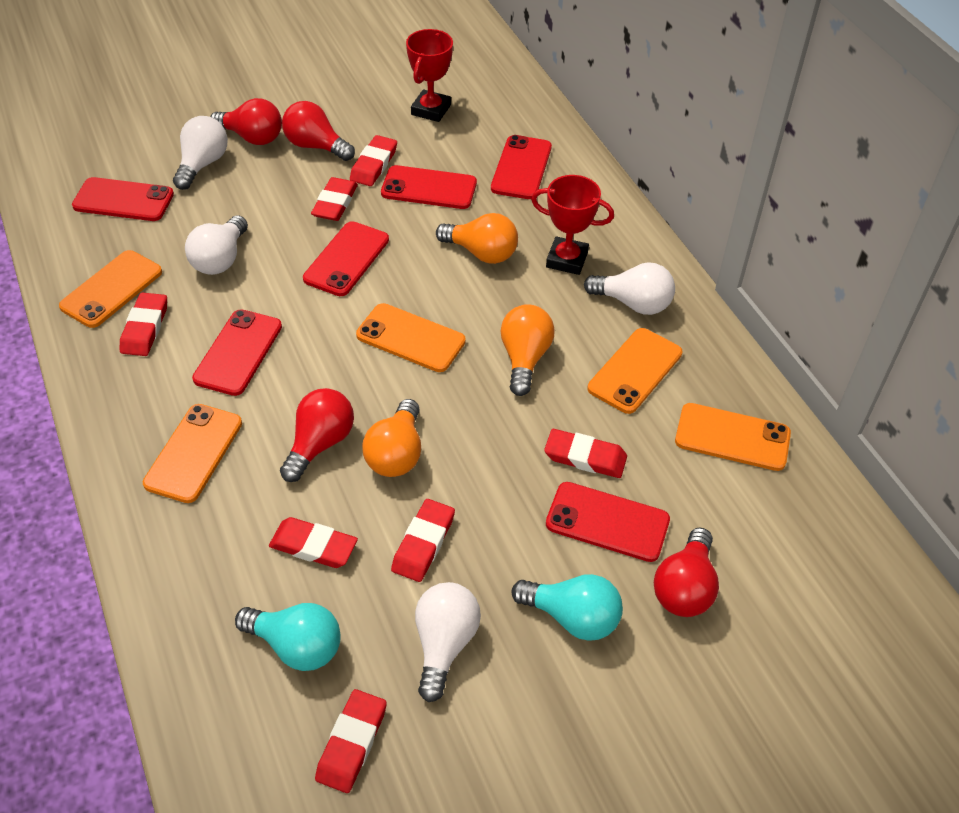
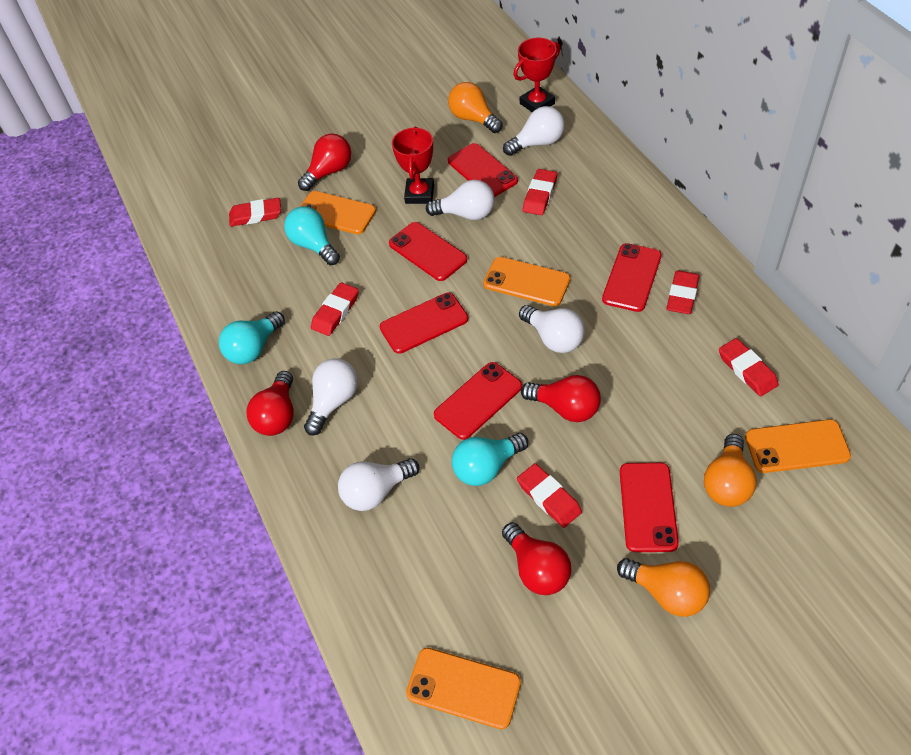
orange phone: 5 -> 4
red eraser: 7 -> 6
turquoise light bulb: 2 -> 3
white light bulb: 4 -> 5

